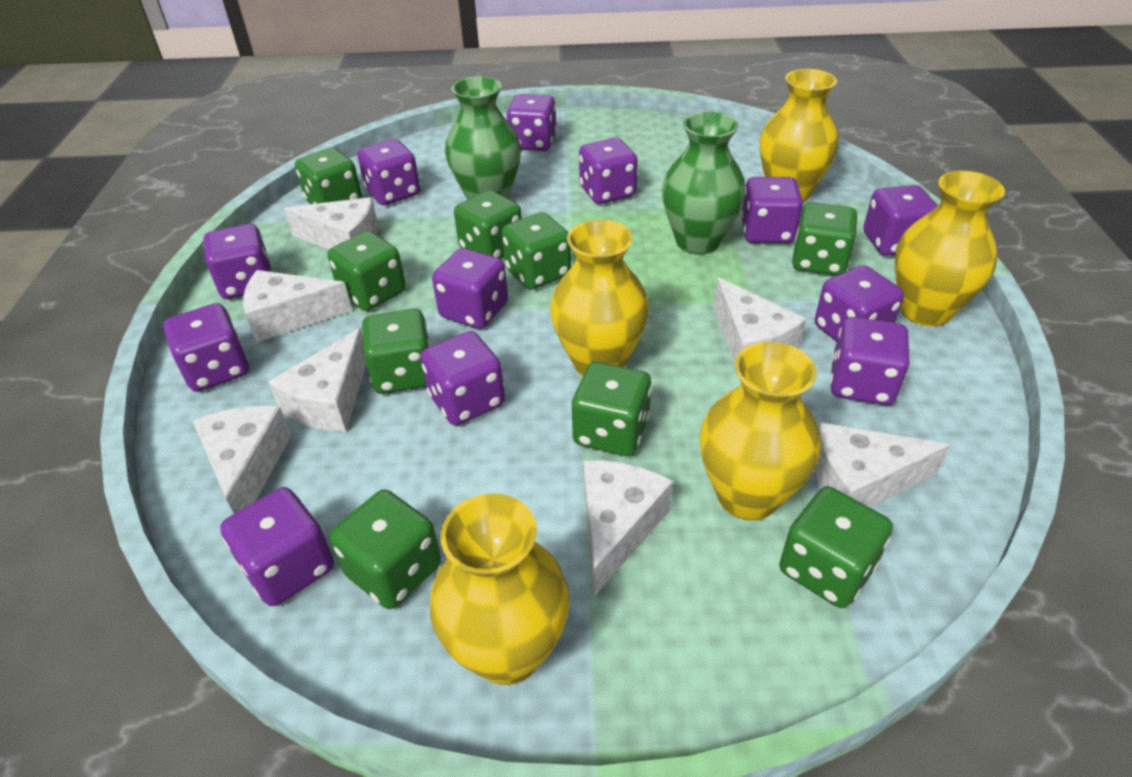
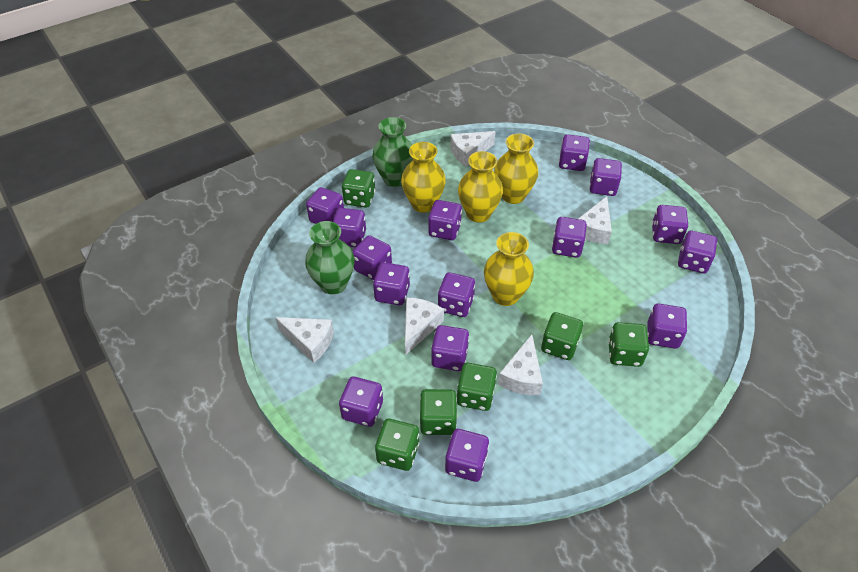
green dice: 9 -> 6
purple dice: 12 -> 15
white cheese: 7 -> 5
yellow vase: 5 -> 4

